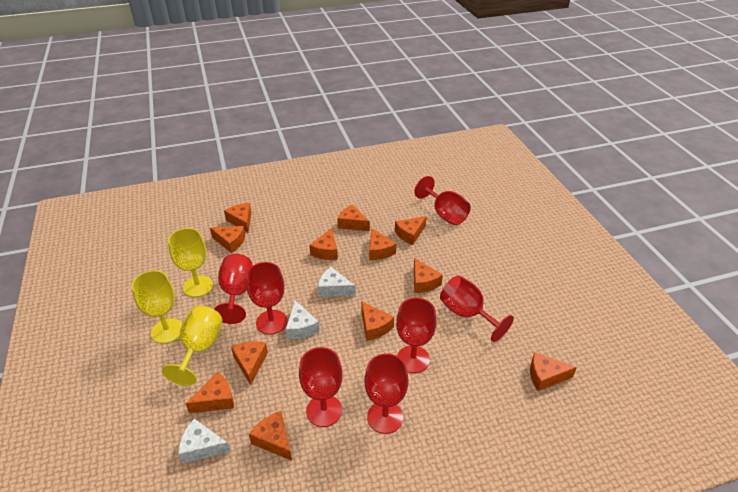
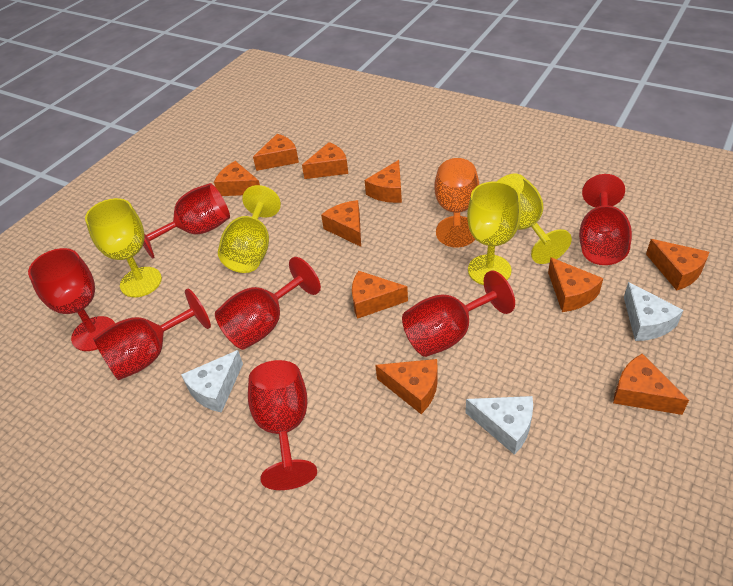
orange cheese: 12 -> 10
orange goblet: 0 -> 1
yellow goblet: 3 -> 4

